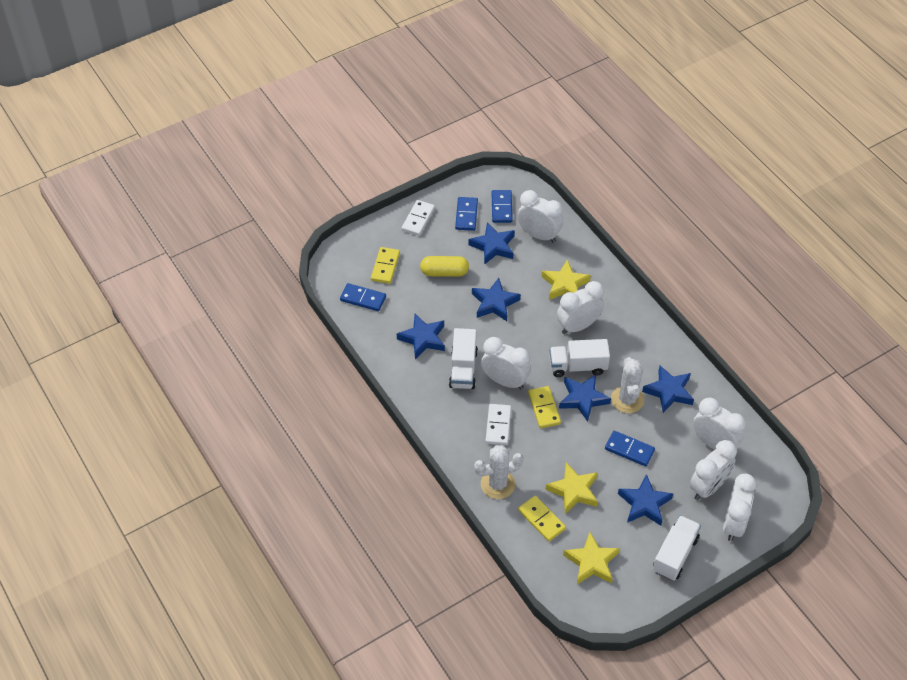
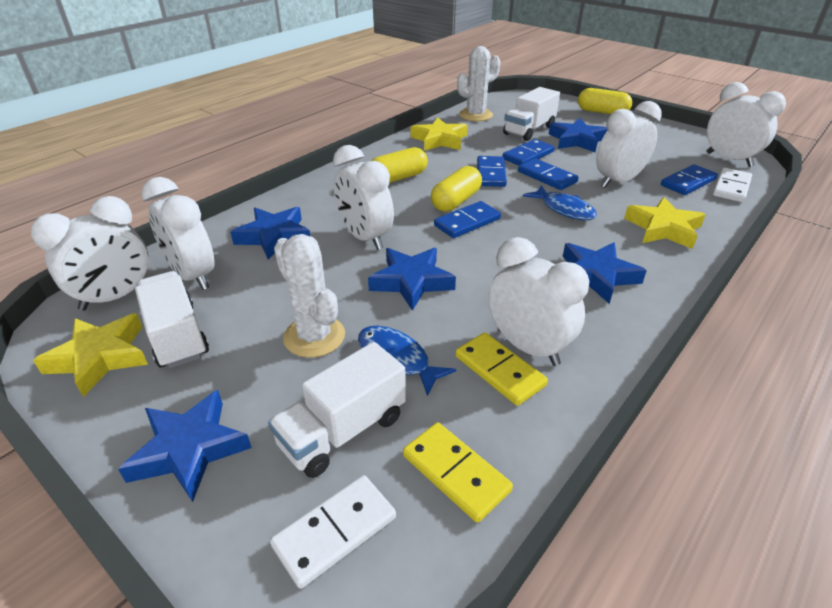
blue domino: 4 -> 5
blue fish: 0 -> 2
blue star: 6 -> 5
yellow capsule: 1 -> 3
yellow domino: 3 -> 2

